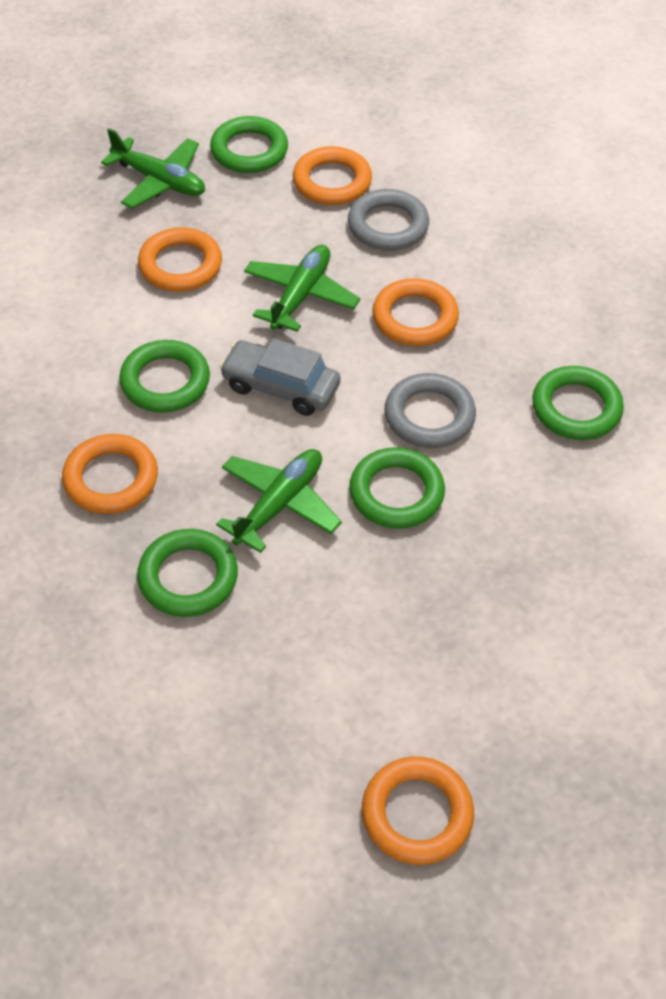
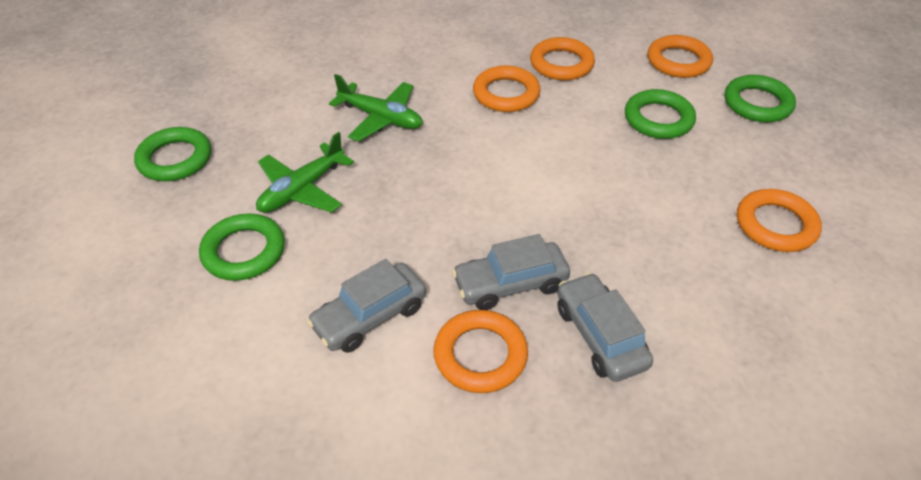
green plane: 3 -> 2
green ring: 5 -> 4
grey car: 1 -> 3
grey ring: 2 -> 0

